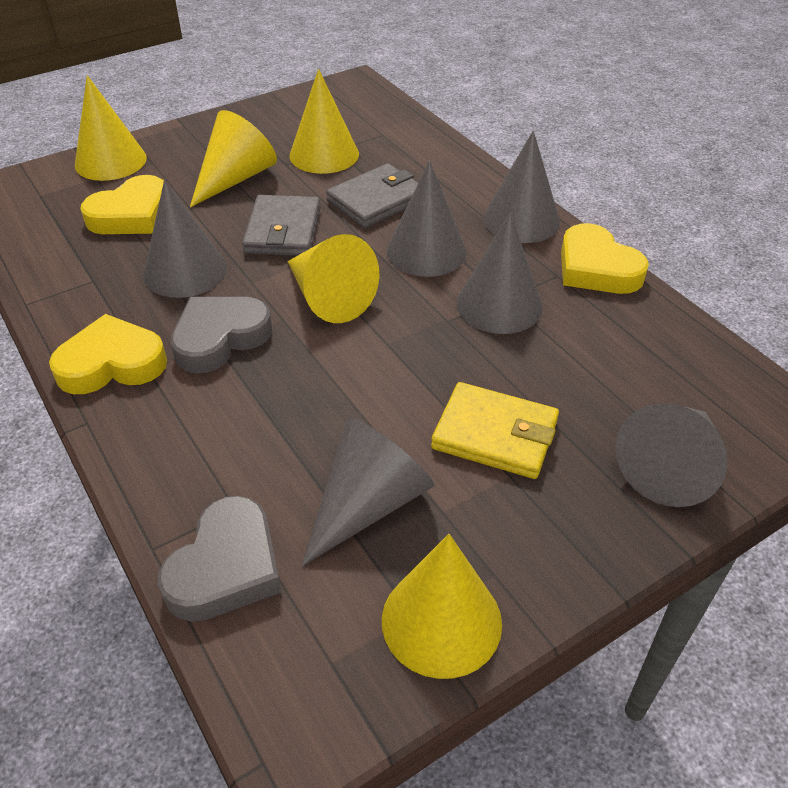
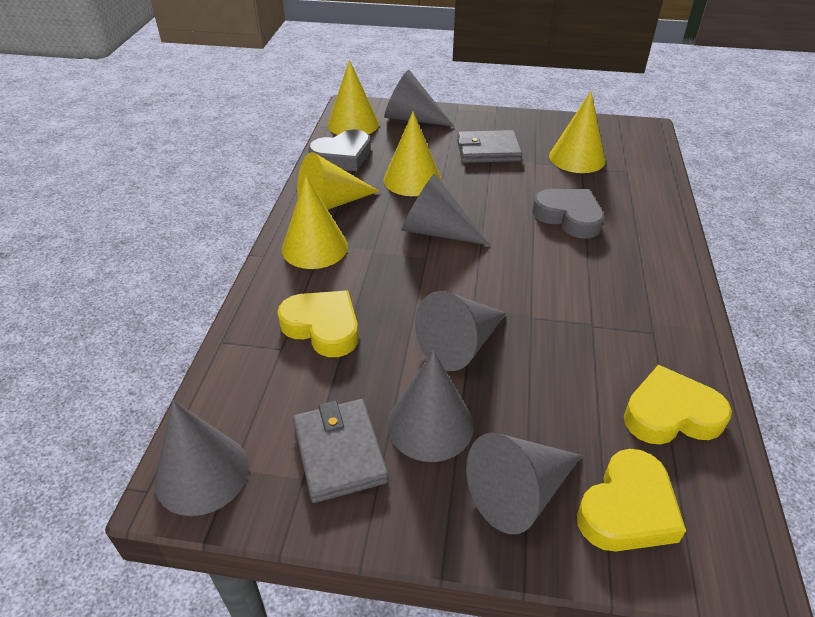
yellow wallet: 1 -> 0

